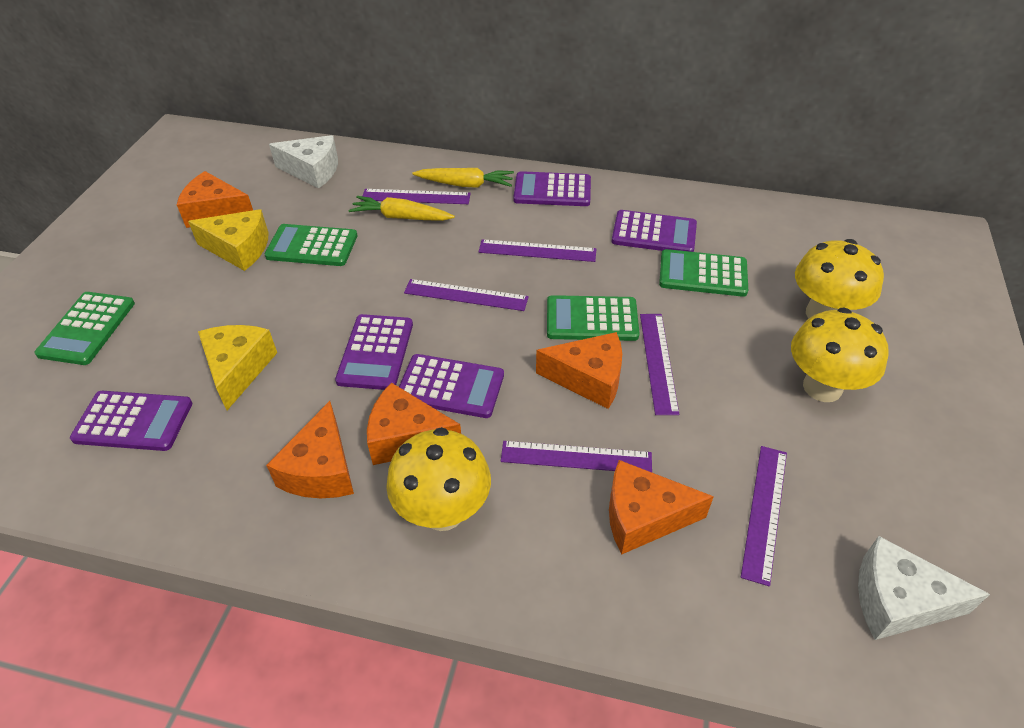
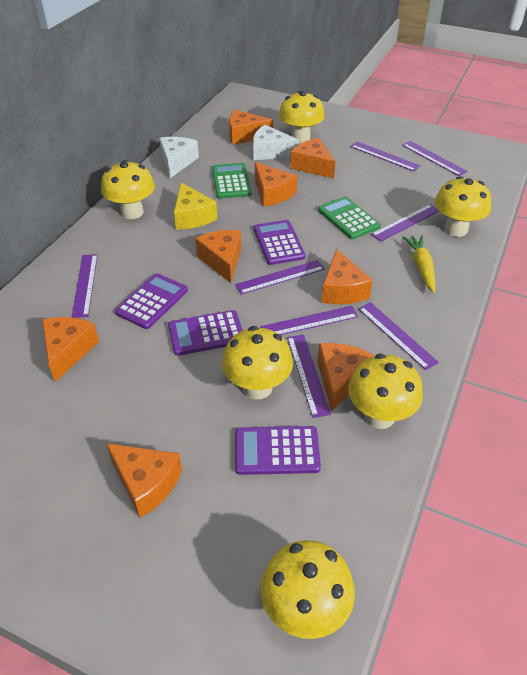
green calculator: 4 -> 2
orange cheese: 5 -> 8
purple calculator: 5 -> 4
purple ruler: 6 -> 8
yellow carrot: 2 -> 1
yellow cheese: 2 -> 1
yellow mushroom: 3 -> 6

